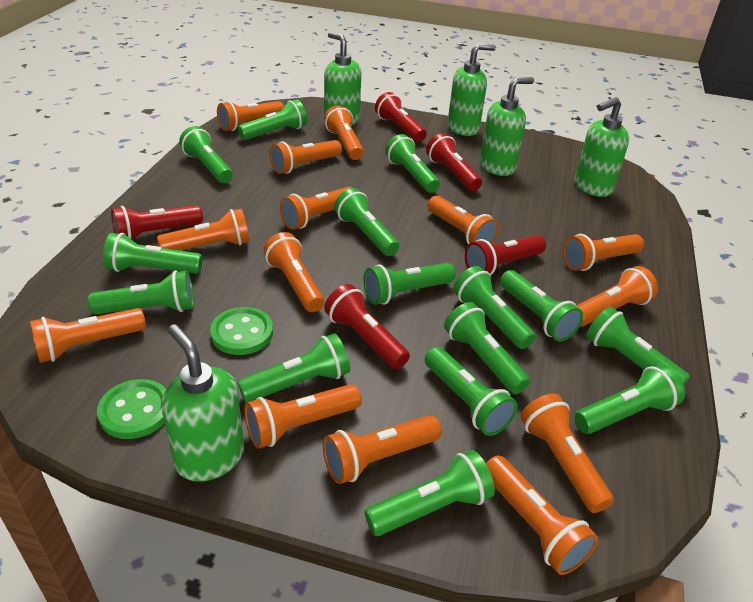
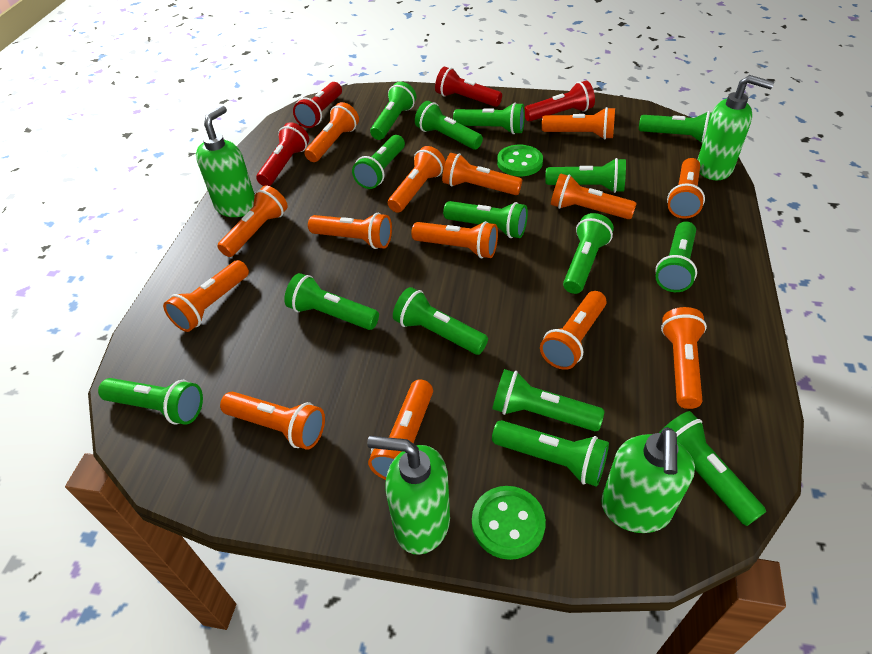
green soap dispenser: 5 -> 4
red flashlight: 5 -> 4

